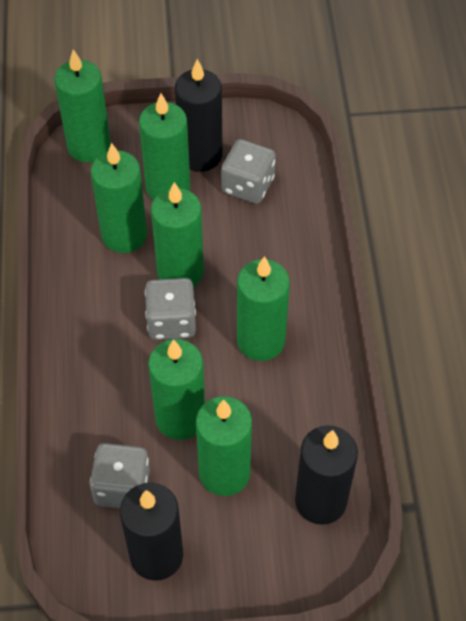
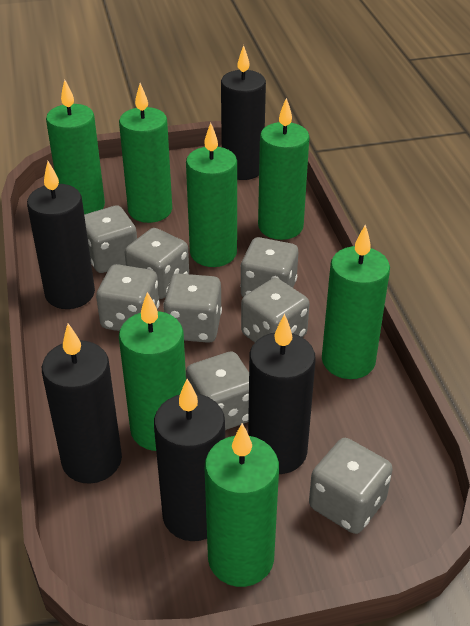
black candle: 3 -> 5
grey dice: 3 -> 8

